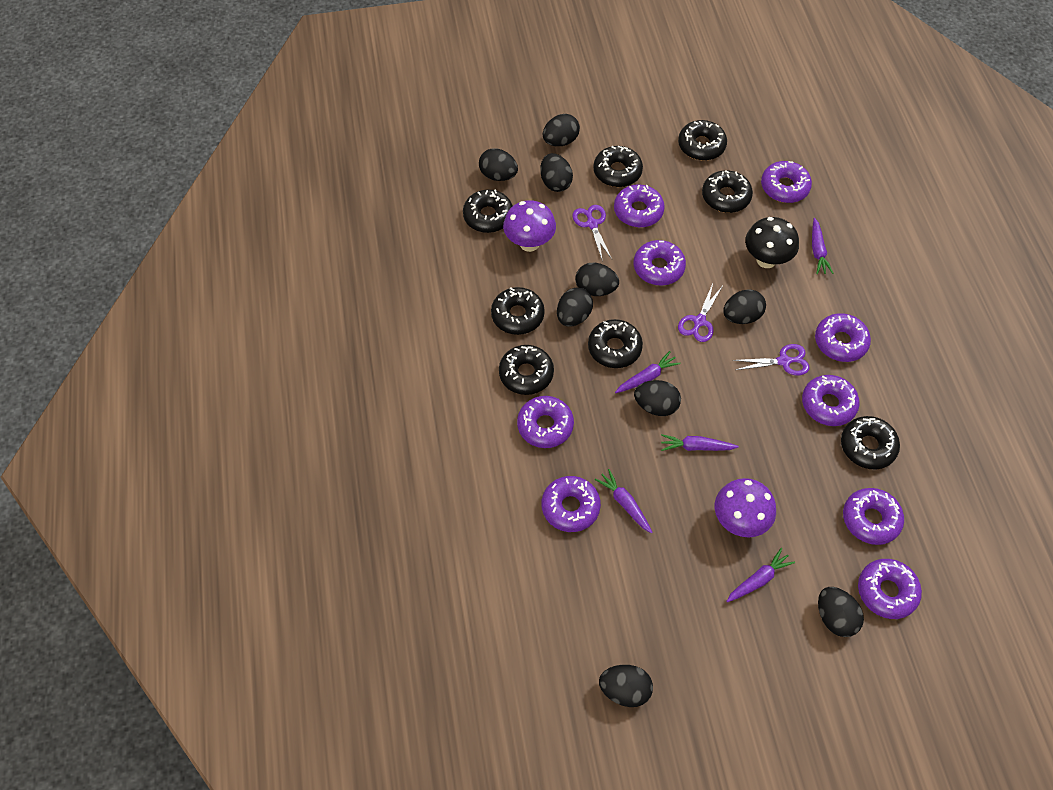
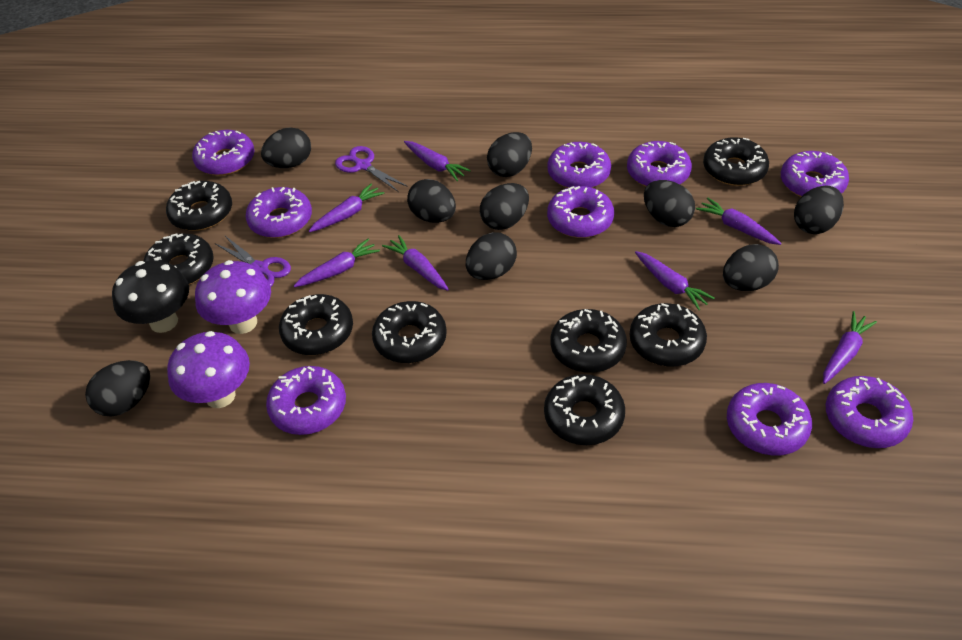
purple carrot: 5 -> 7
purple scissors: 3 -> 2

